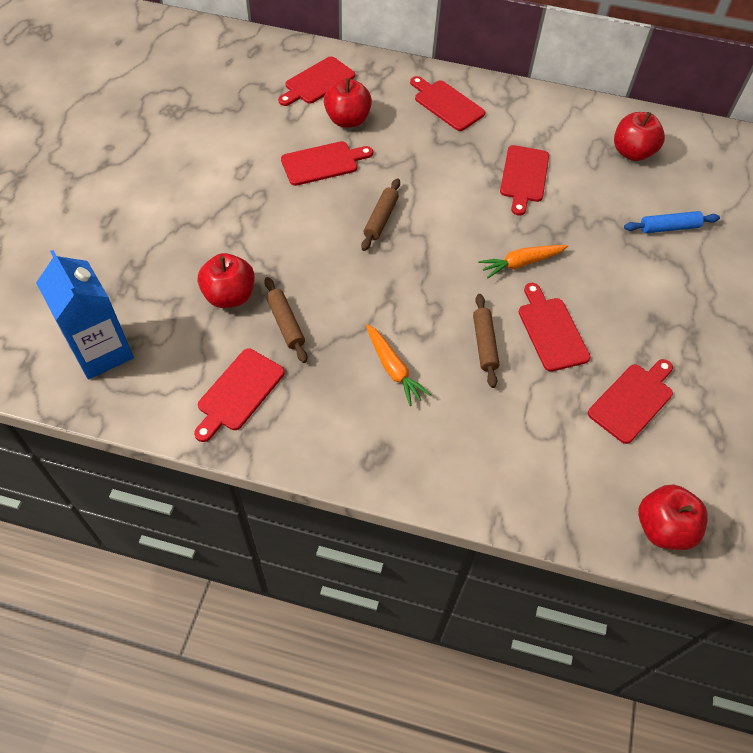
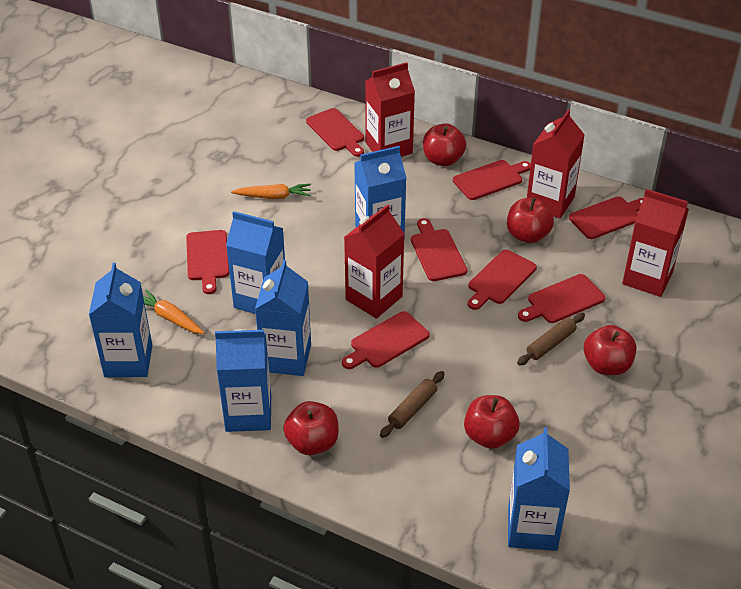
blue carton: 1 -> 6
blue rolling pin: 1 -> 0
brown rolling pin: 3 -> 2
red apple: 4 -> 5
red carton: 0 -> 4
red cutting board: 7 -> 8

